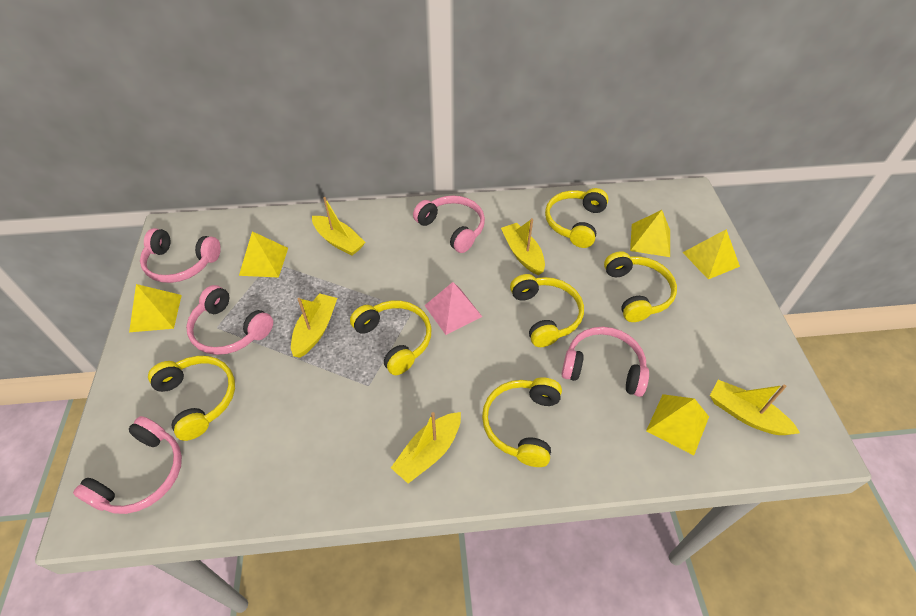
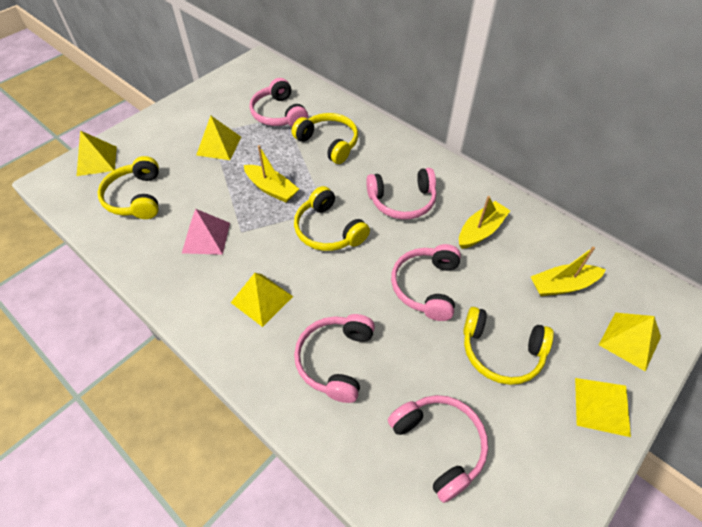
yellow boat: 5 -> 3
yellow headphones: 6 -> 4

